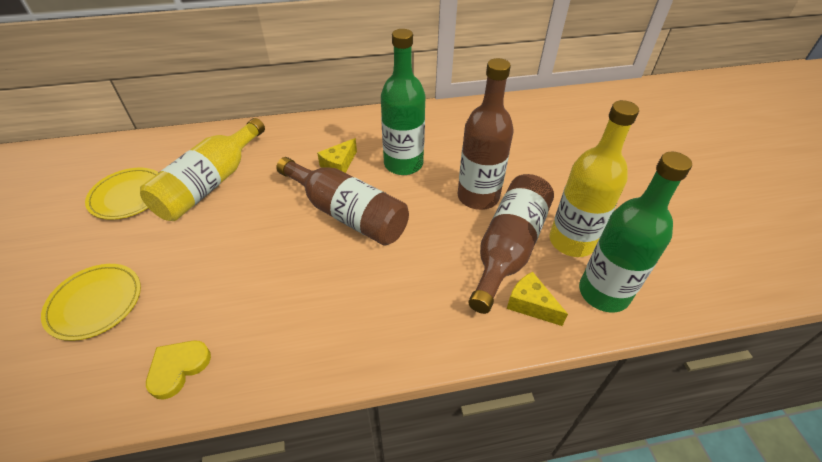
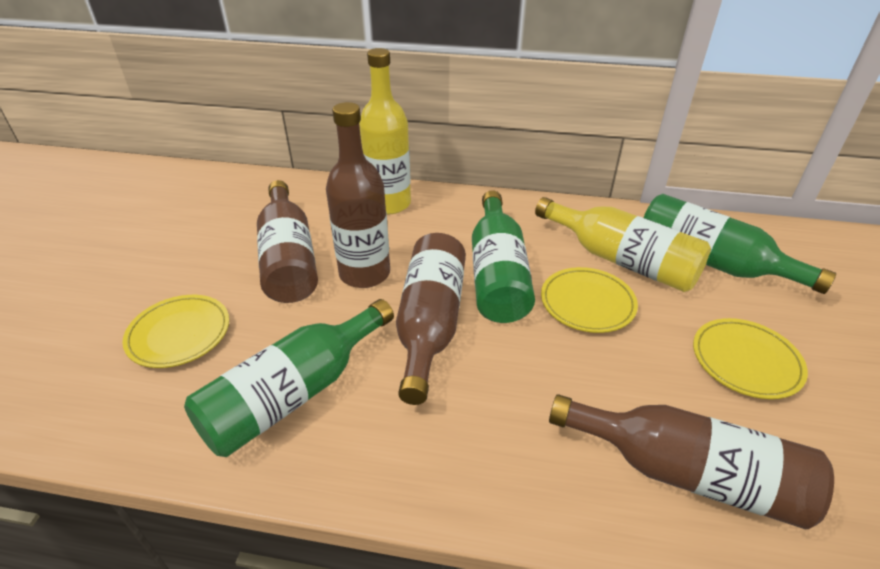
brown bottle: 3 -> 4
green bottle: 2 -> 3
yellow cheese: 2 -> 0
yellow heart: 1 -> 0
yellow plate: 2 -> 3

